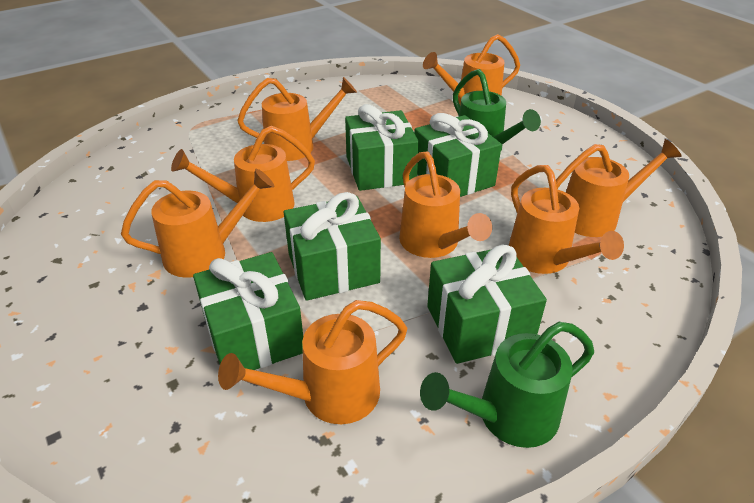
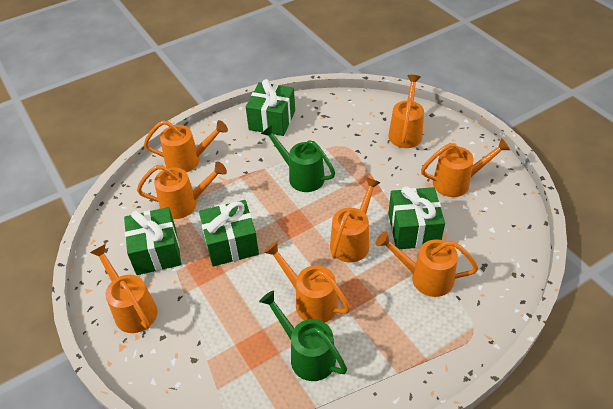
green gift: 5 -> 4

